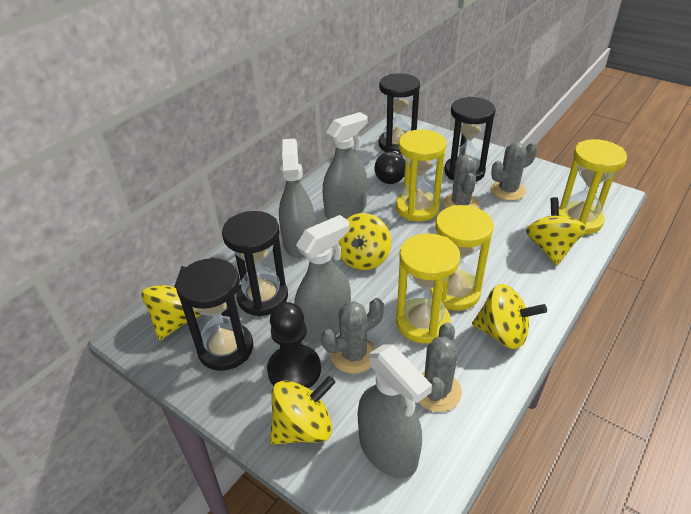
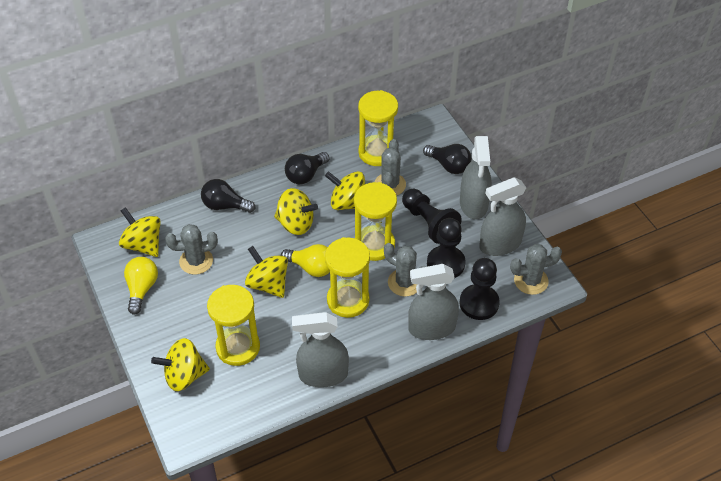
black hourglass: 4 -> 0
black light bulb: 1 -> 3
black pawn: 1 -> 3
yellow light bulb: 0 -> 2

